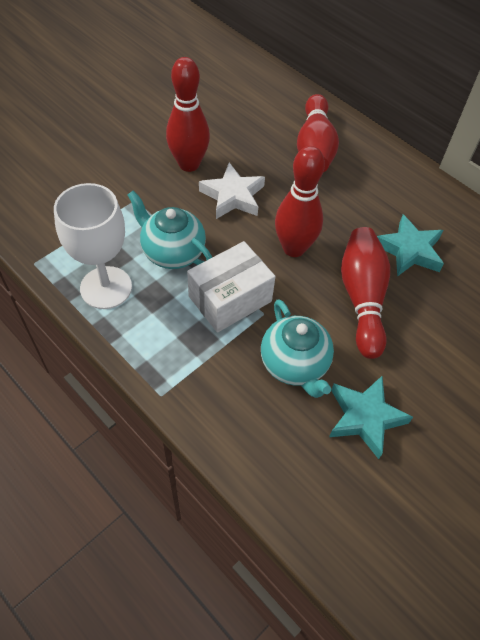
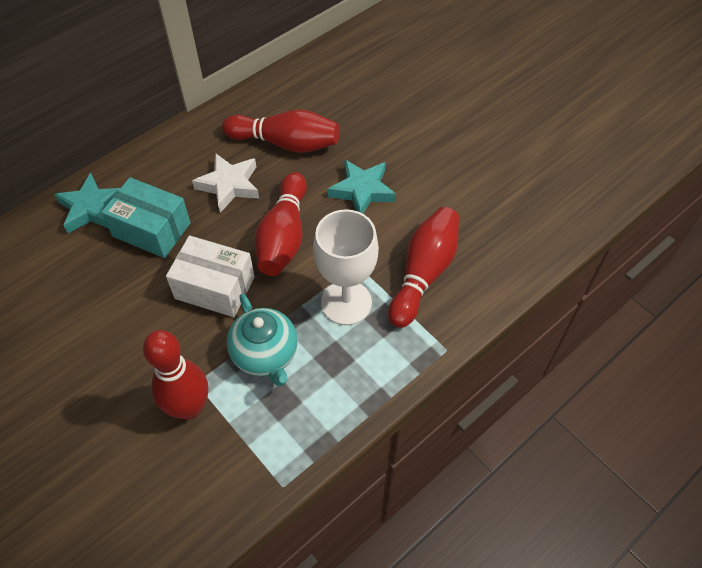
turquoise box: 0 -> 1
turquoise teapot: 2 -> 1

